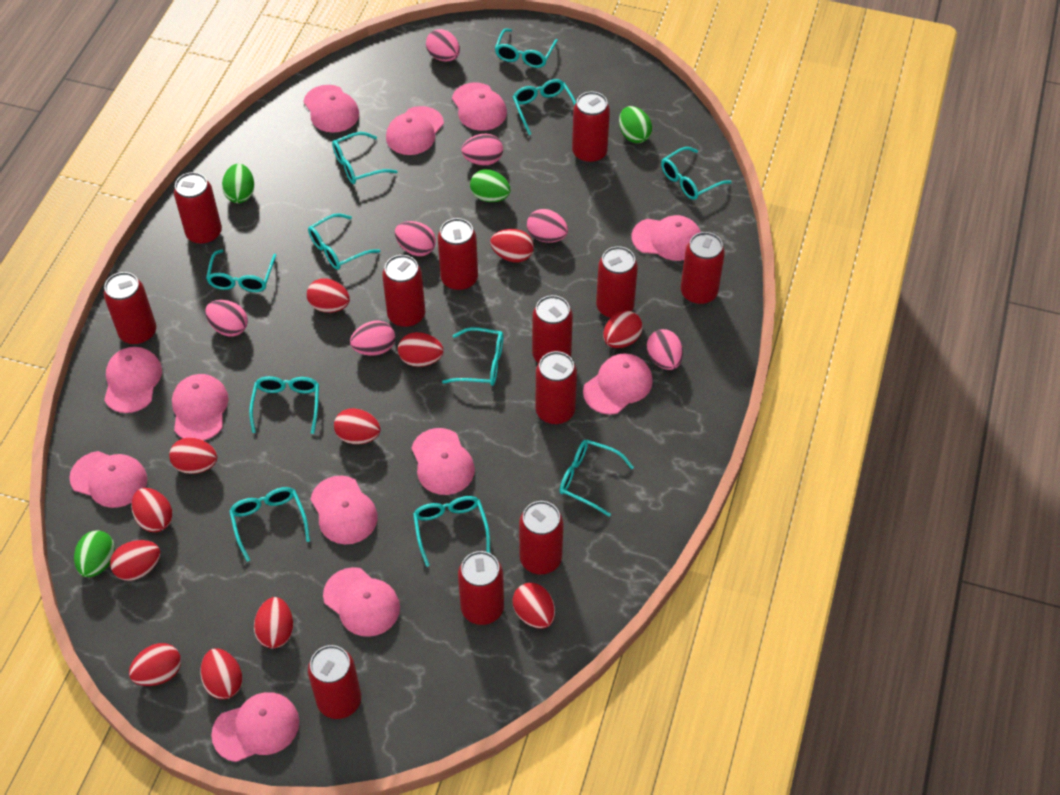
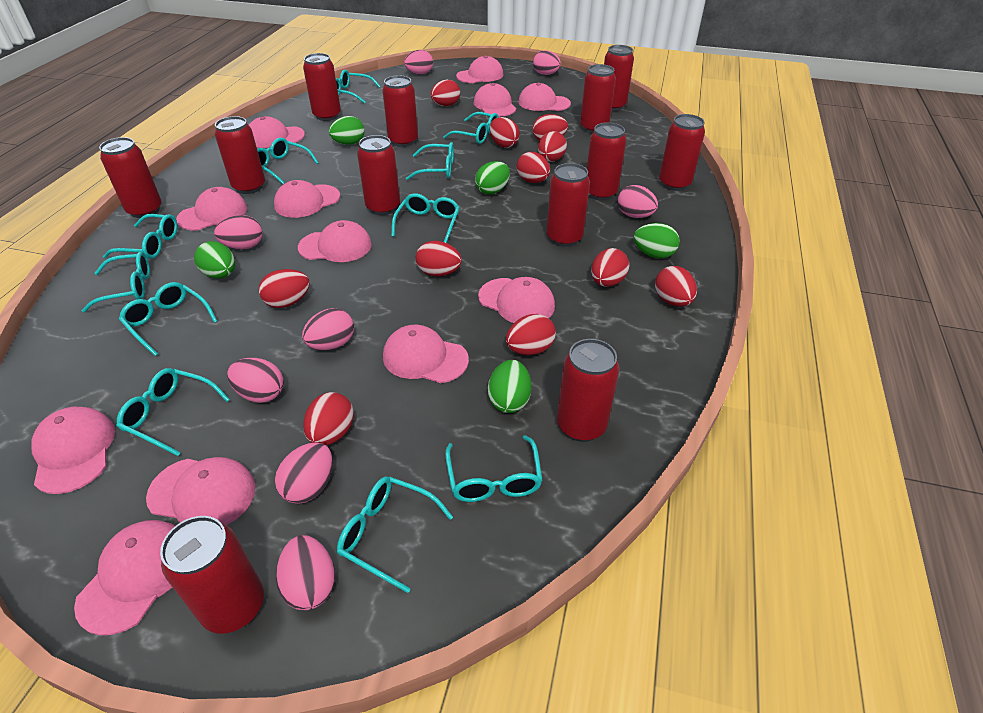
green egg: 4 -> 5
pink egg: 7 -> 8
red egg: 12 -> 11

